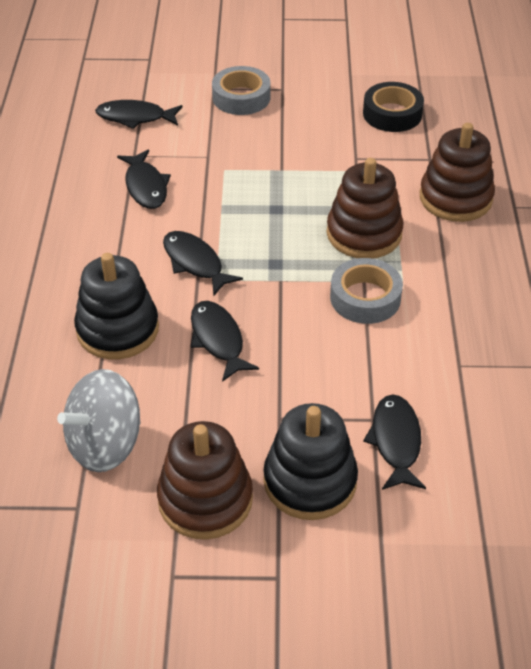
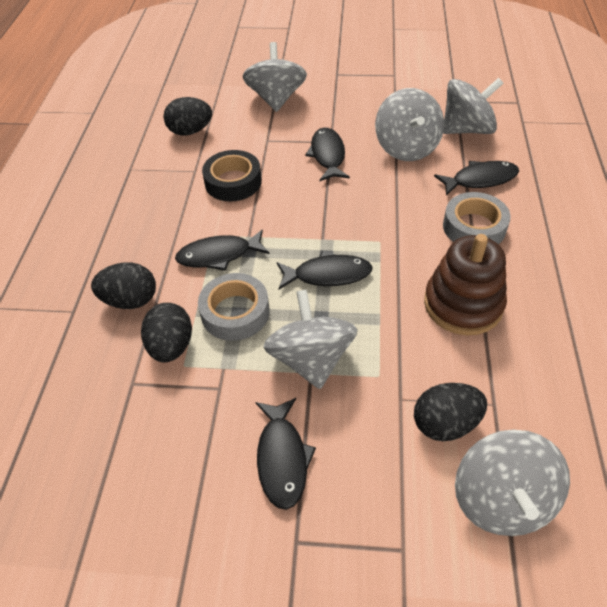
black egg: 0 -> 4
black stacking toy: 2 -> 0
brown stacking toy: 3 -> 1
grey spinning top: 1 -> 5

